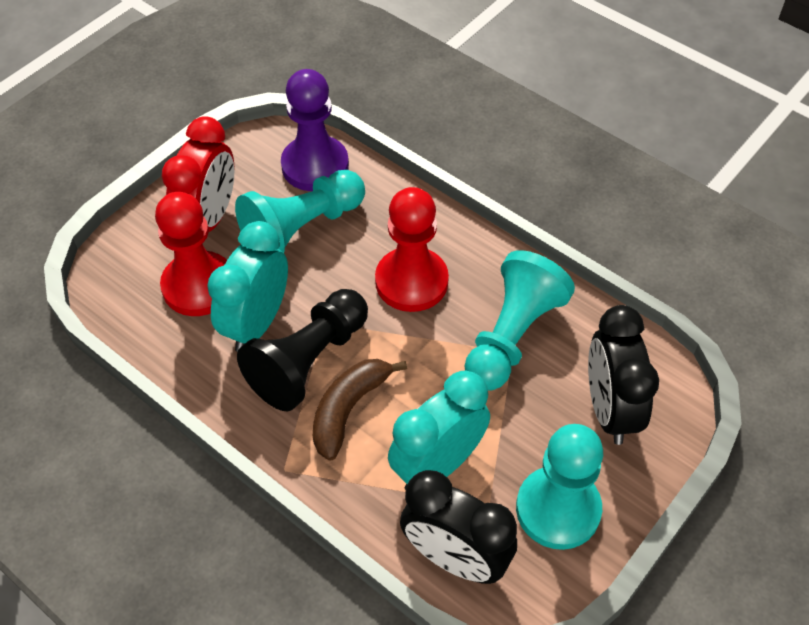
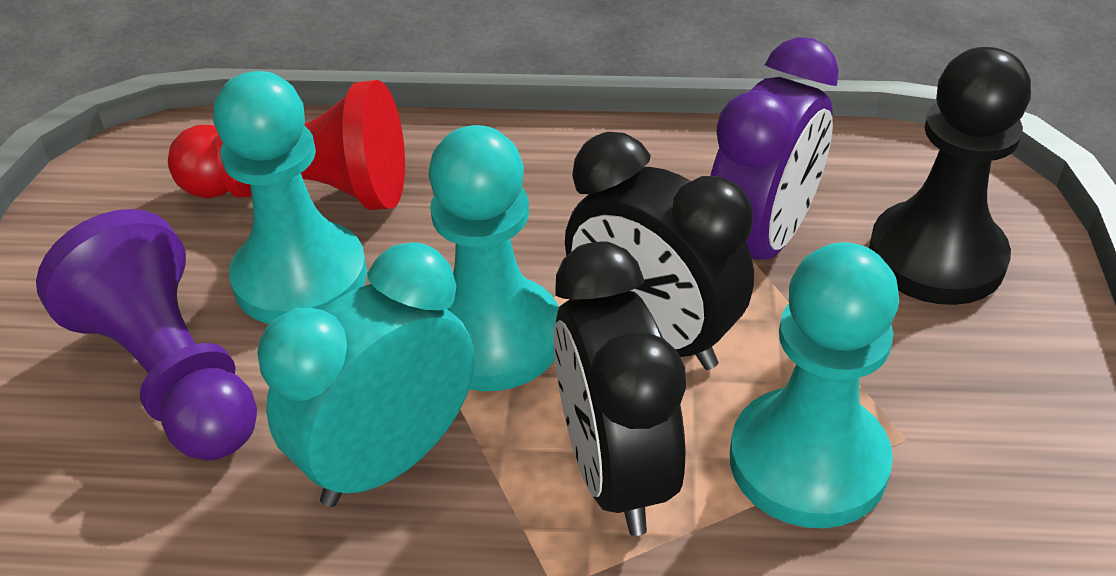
brown banana: 1 -> 0
purple clock: 0 -> 1
red clock: 1 -> 0
red pawn: 2 -> 1
turquoise clock: 2 -> 1

